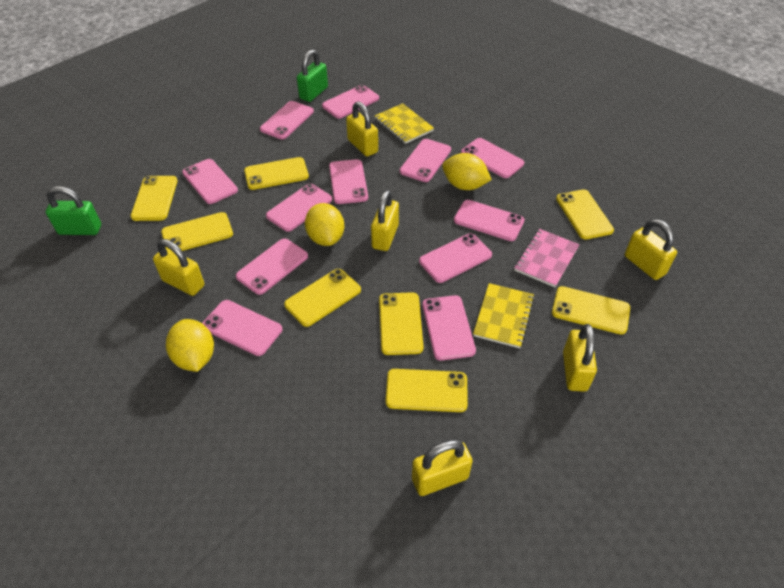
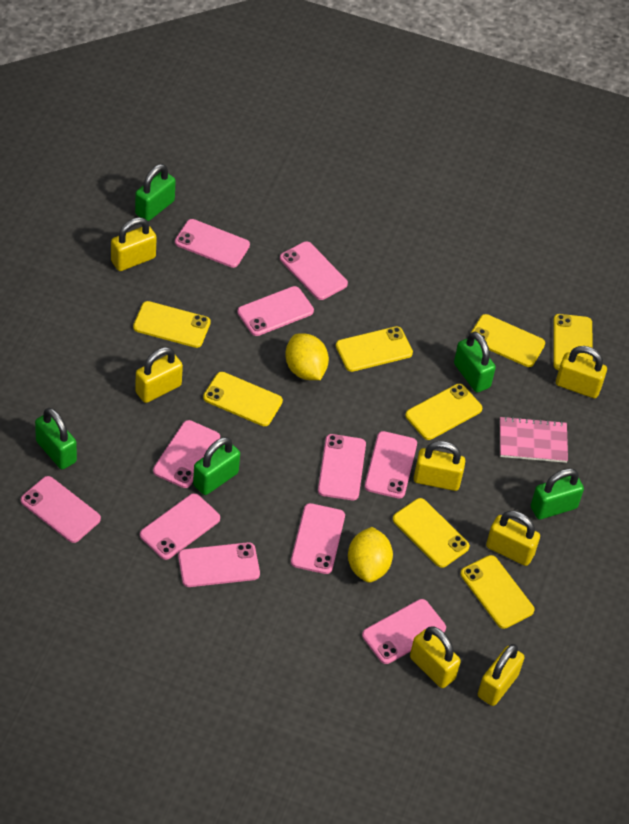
green padlock: 2 -> 5
pink phone: 12 -> 11
yellow lemon: 3 -> 2
yellow notebook: 2 -> 0
yellow padlock: 6 -> 7

